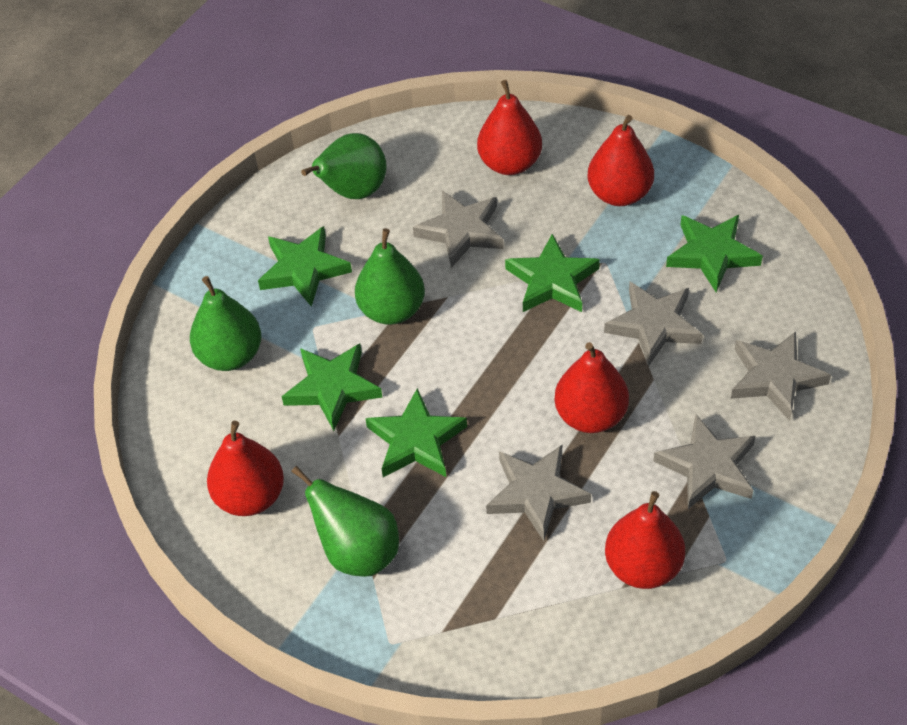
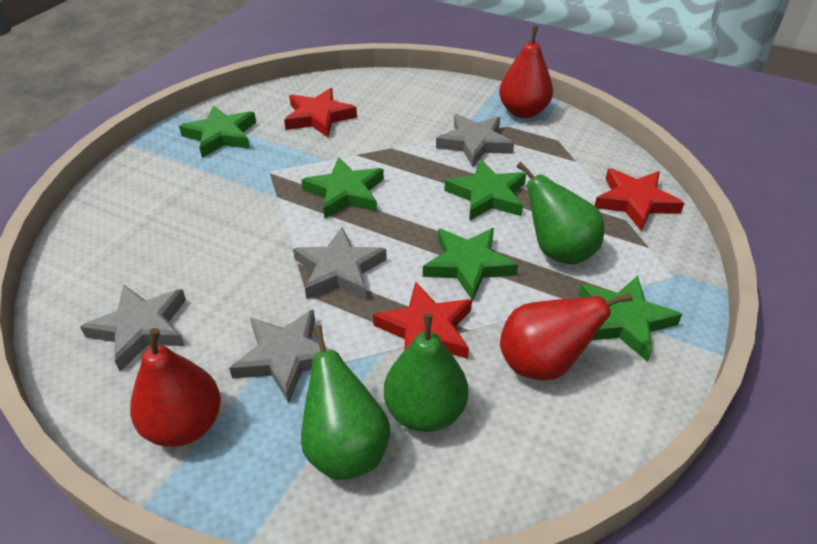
green pear: 4 -> 3
grey star: 5 -> 4
red pear: 5 -> 3
red star: 0 -> 3

